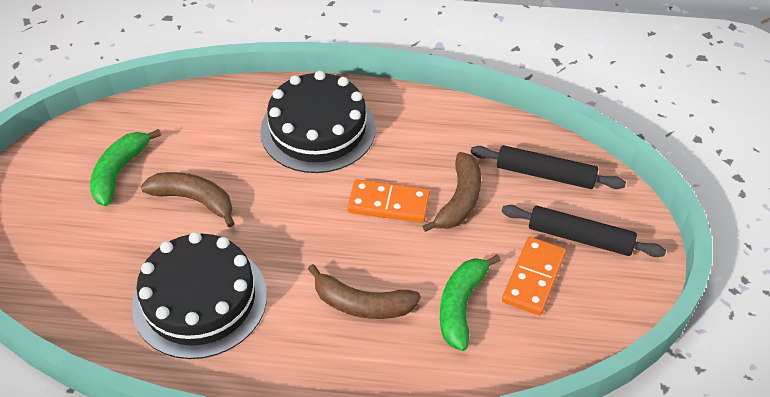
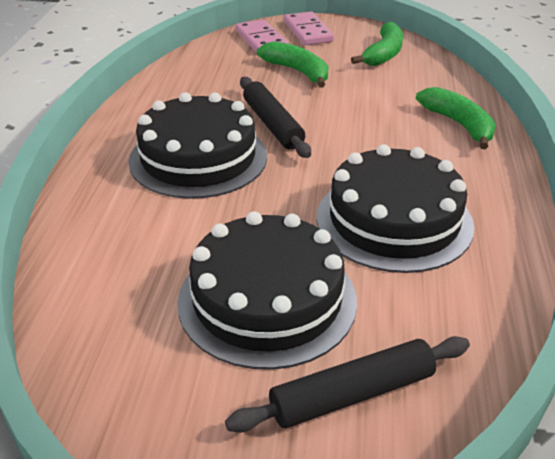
black cake: 2 -> 3
brown banana: 3 -> 0
green banana: 2 -> 3
orange domino: 2 -> 0
pink domino: 0 -> 2

